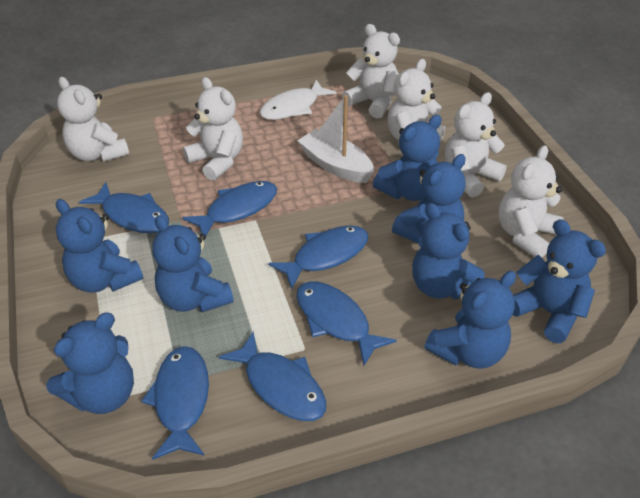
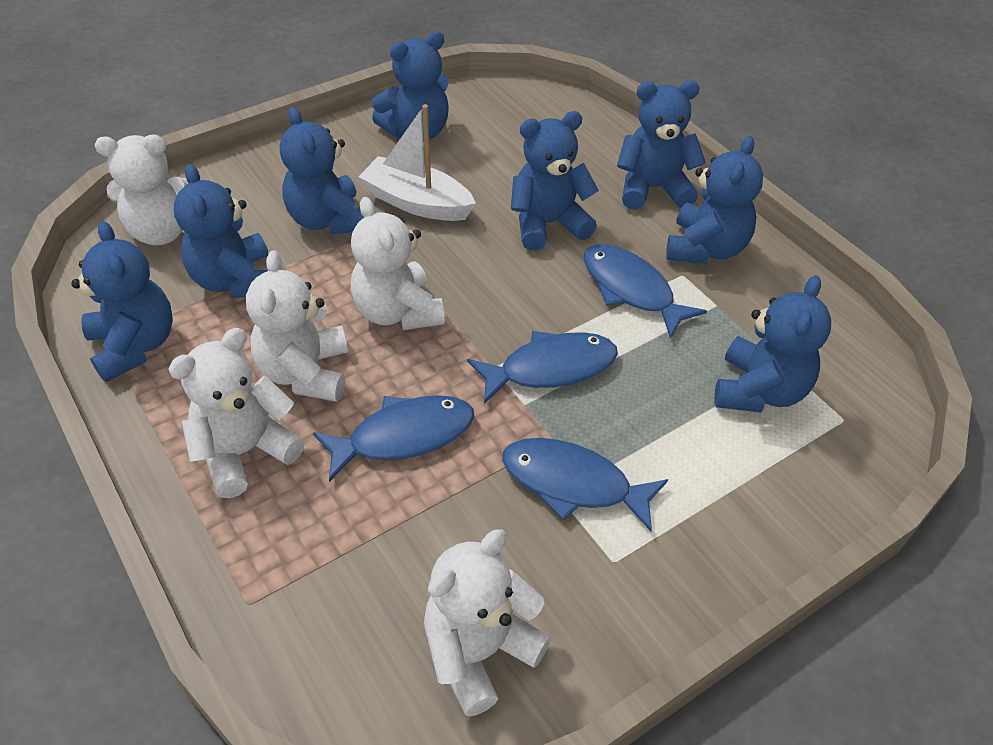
blue fish: 6 -> 4
white fish: 1 -> 0
white teddy bear: 6 -> 5

